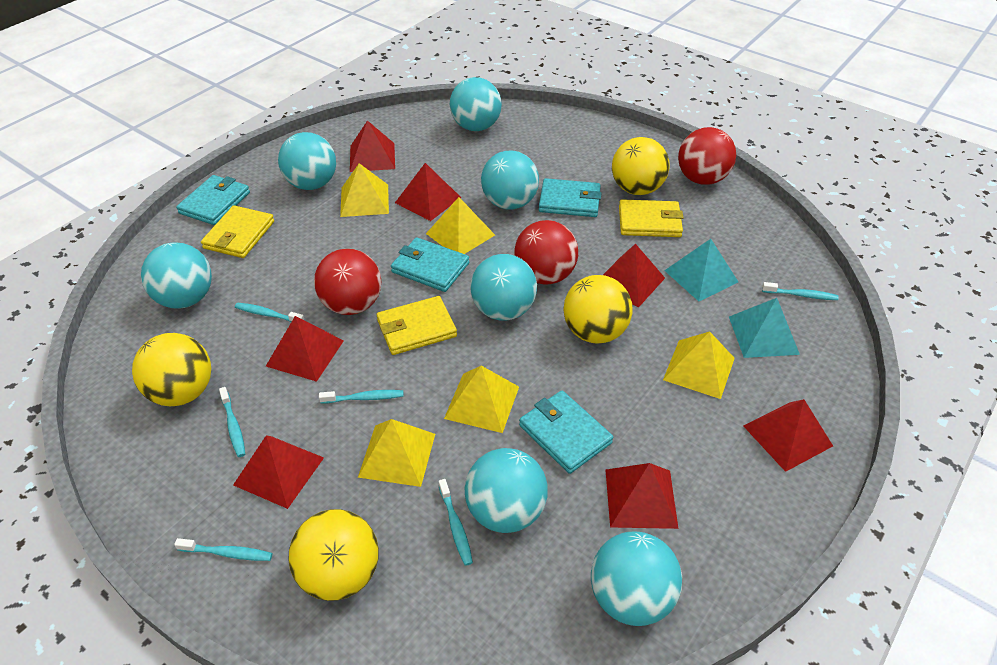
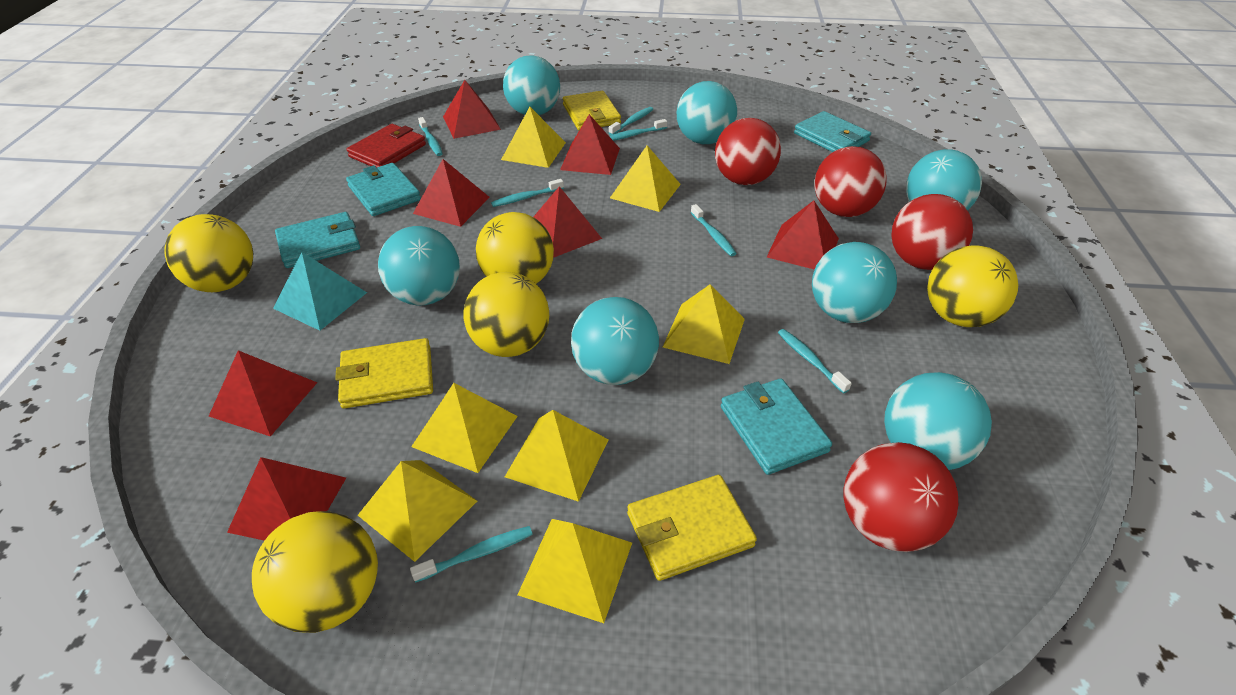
red ball: 3 -> 4
red wallet: 0 -> 1
turquoise pyramid: 2 -> 1
turquoise toothbrush: 6 -> 7
yellow ball: 4 -> 5
yellow pyramid: 5 -> 7

